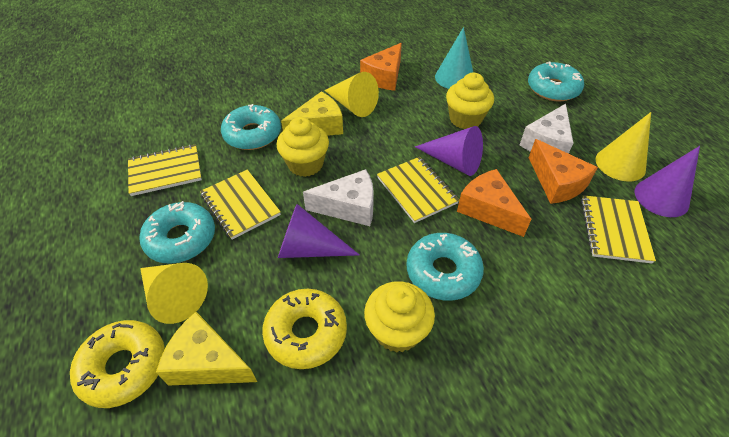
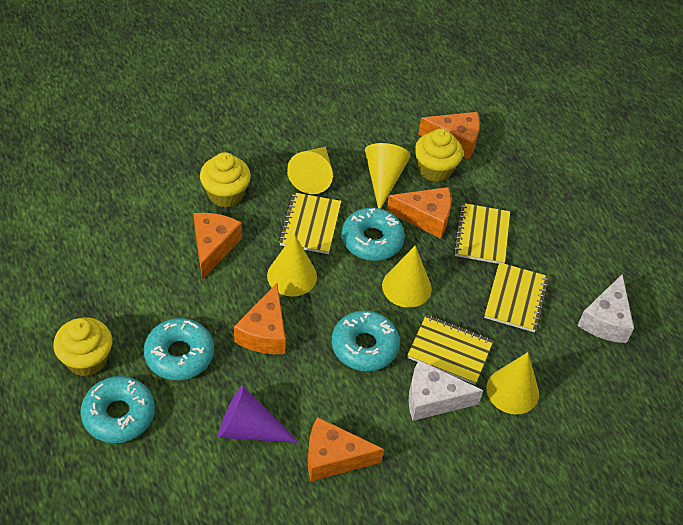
orange cheese: 3 -> 5
purple cone: 3 -> 1
turquoise cone: 1 -> 0
yellow cheese: 2 -> 0
yellow cone: 3 -> 5
yellow donut: 2 -> 0

